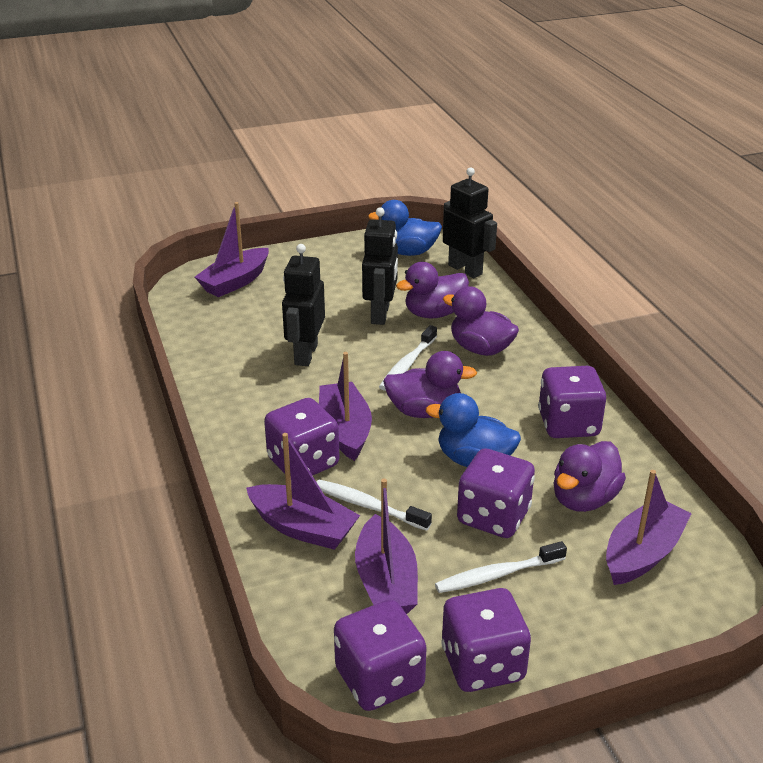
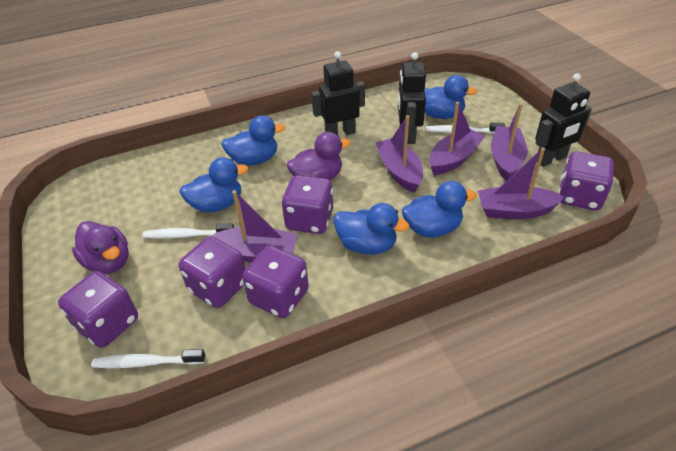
blue duck: 2 -> 5
purple duck: 4 -> 2

